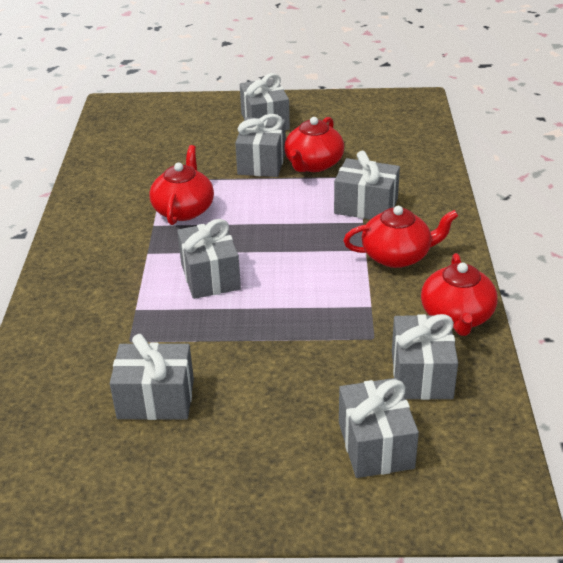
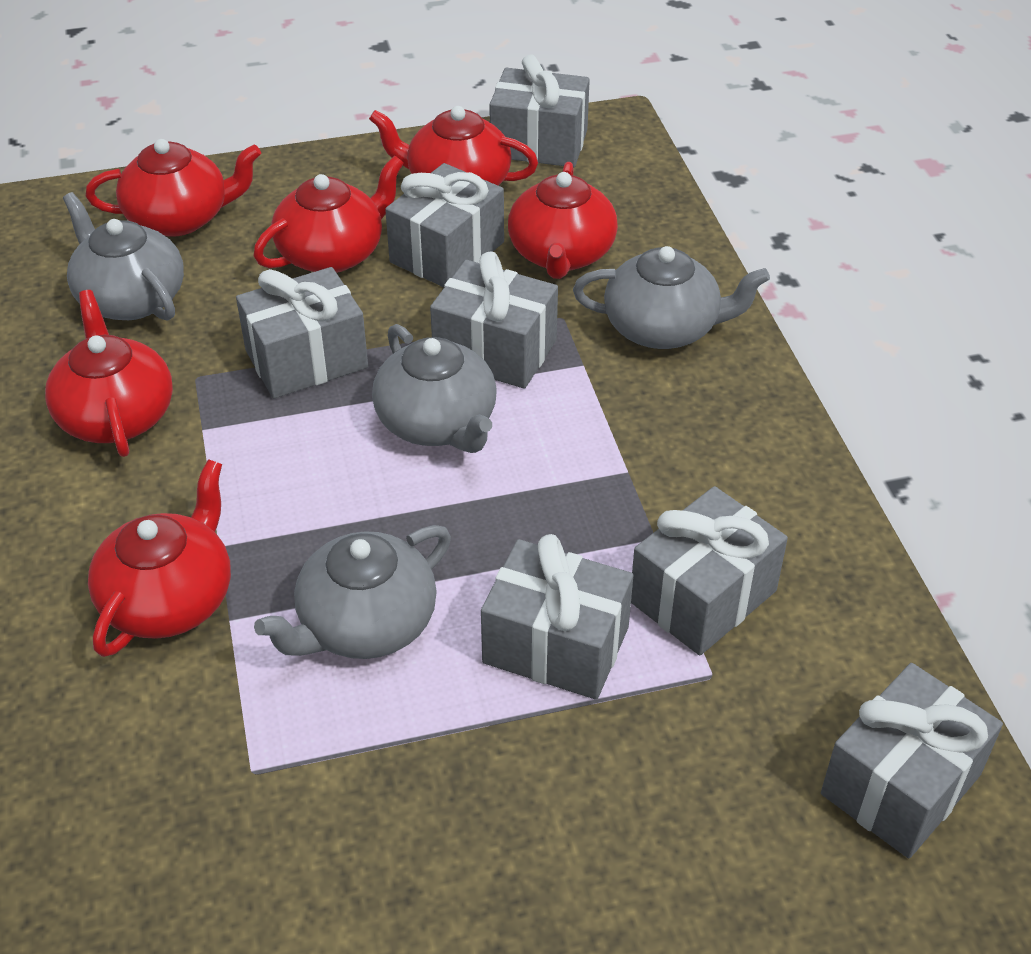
grey teapot: 0 -> 4
red teapot: 4 -> 6

